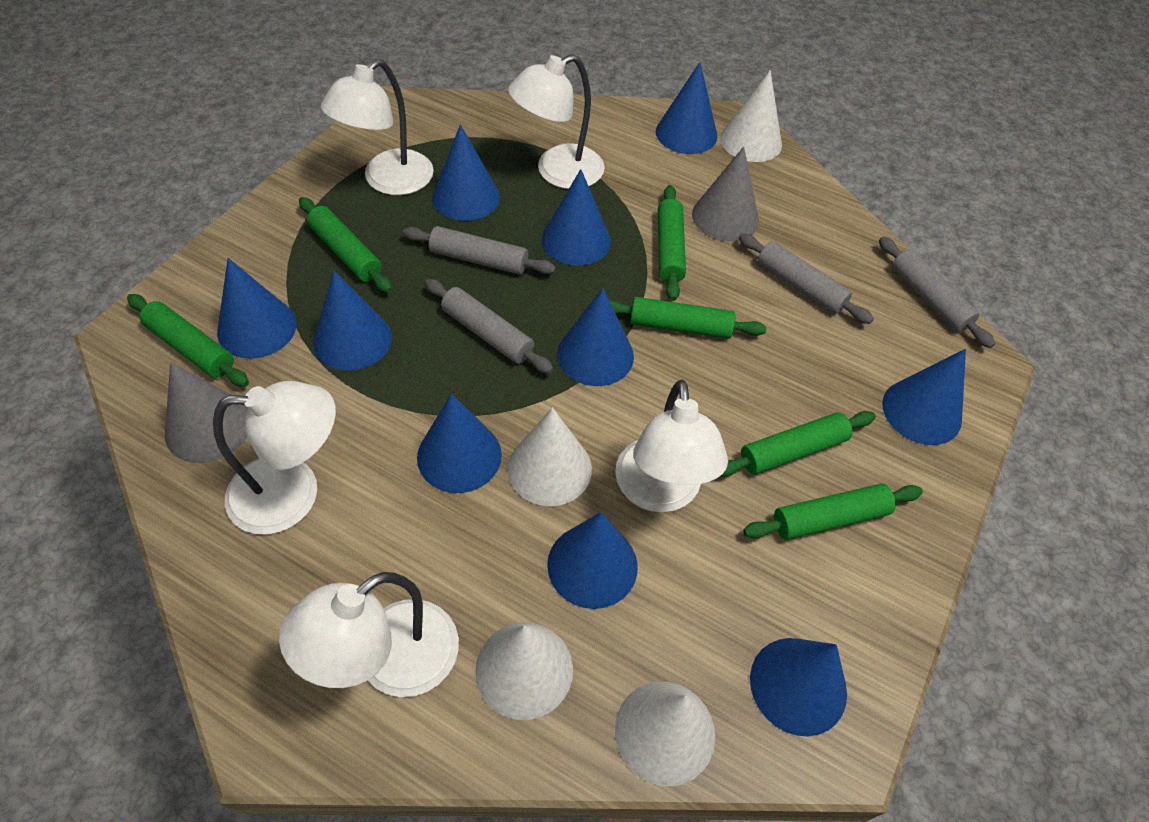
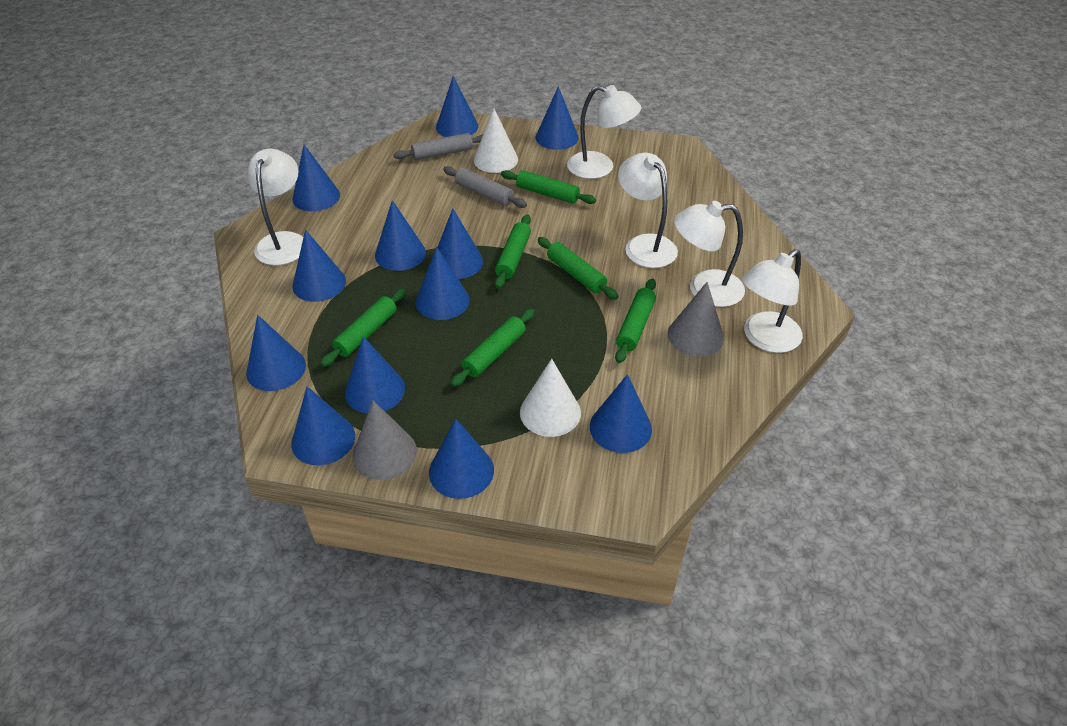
blue cone: 10 -> 12
grey rolling pin: 4 -> 2
white cone: 4 -> 2

